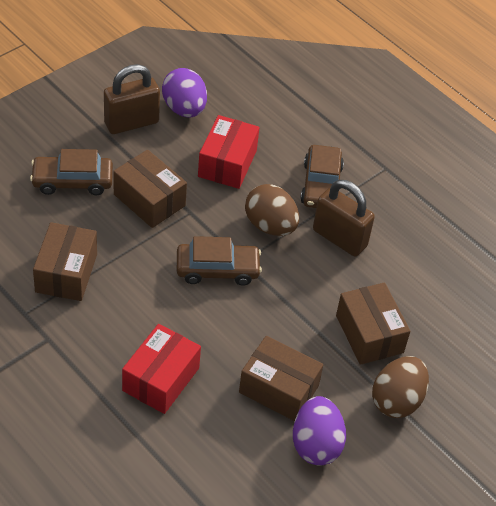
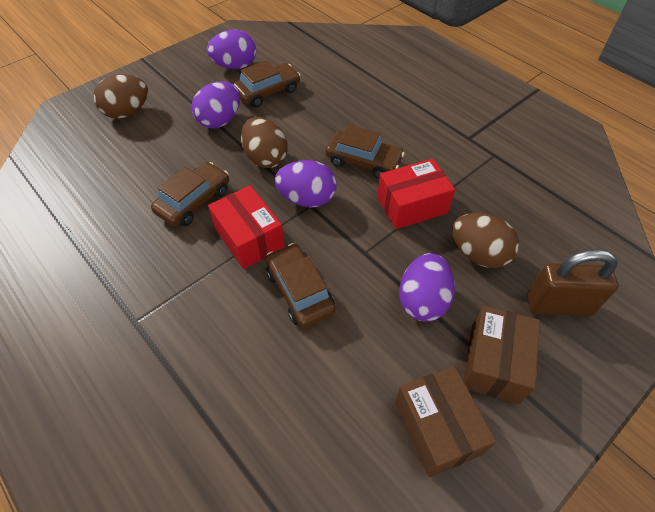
brown box: 4 -> 2
brown car: 3 -> 4
brown egg: 2 -> 3
brown padlock: 2 -> 1
purple egg: 2 -> 4

